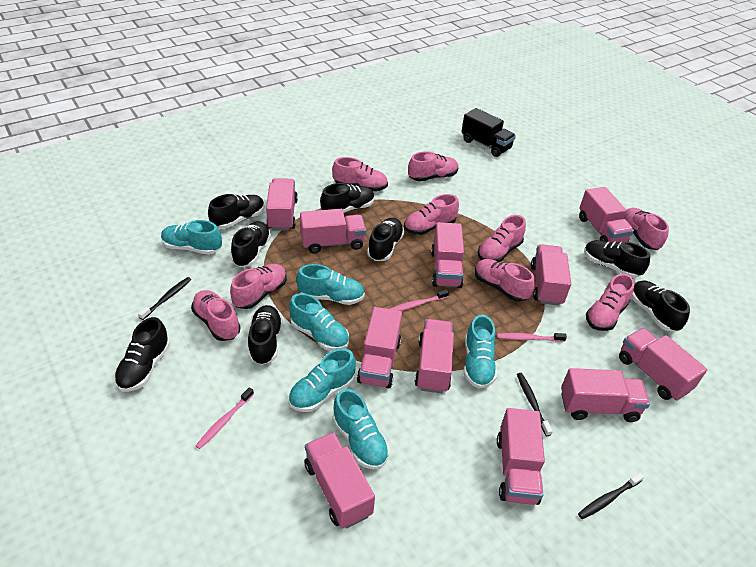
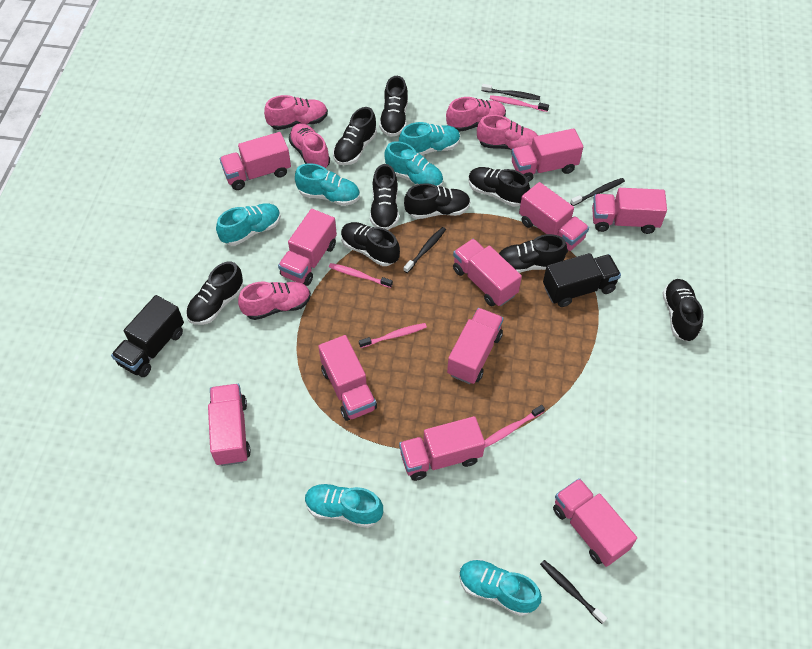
black shoe: 8 -> 9
black toothbrush: 3 -> 4
black truck: 1 -> 2
pink shoe: 9 -> 5
pink toothbrush: 3 -> 4

